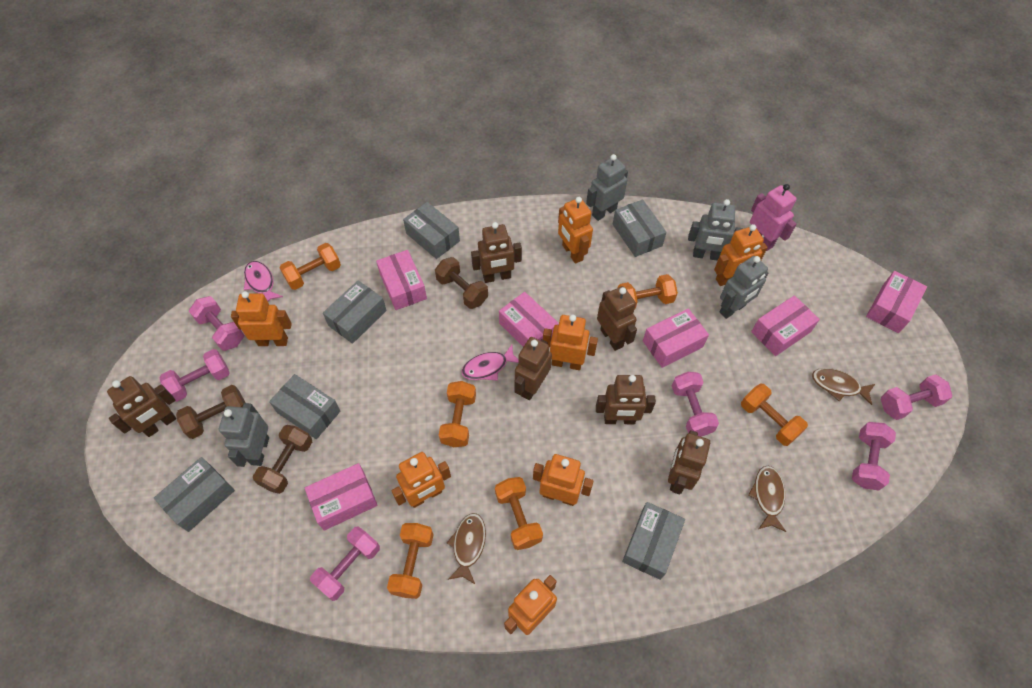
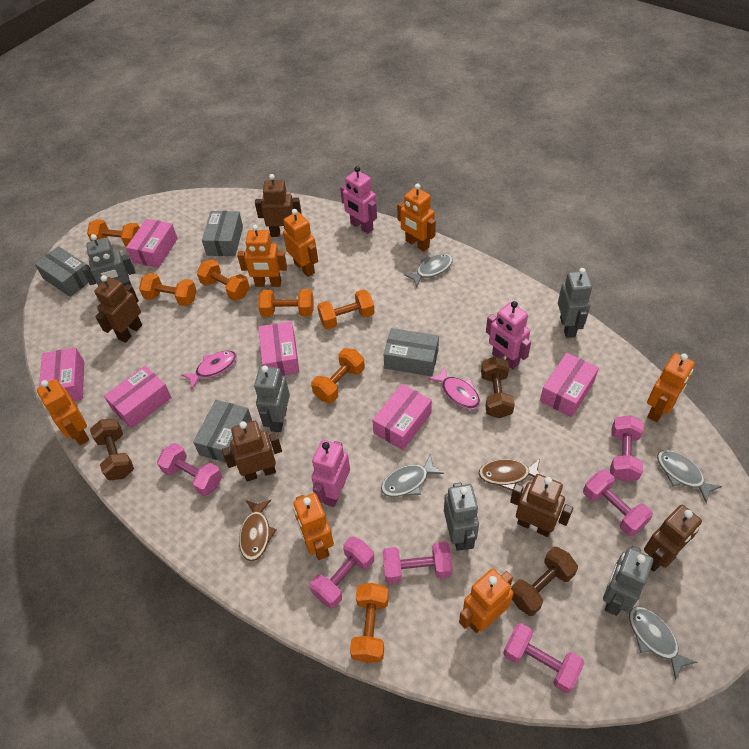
brown fish: 3 -> 2
brown robot: 6 -> 5
grey box: 6 -> 4
grey fish: 0 -> 4
grey robot: 4 -> 5
orange dumbbell: 6 -> 7
pink robot: 1 -> 3

